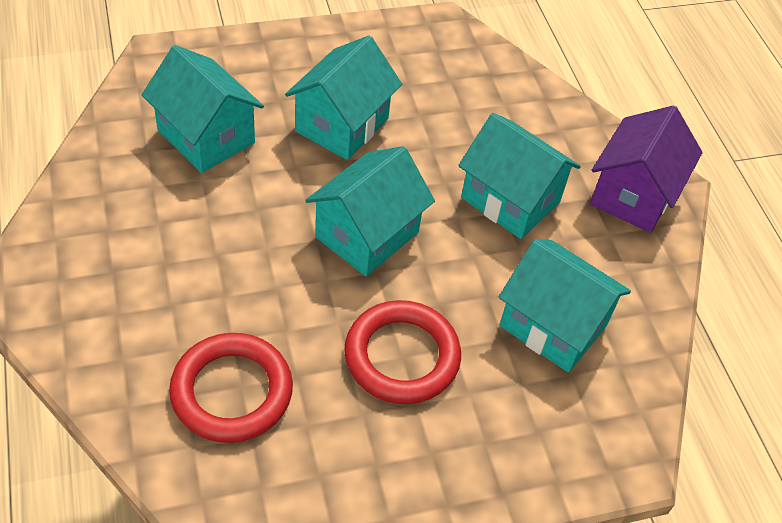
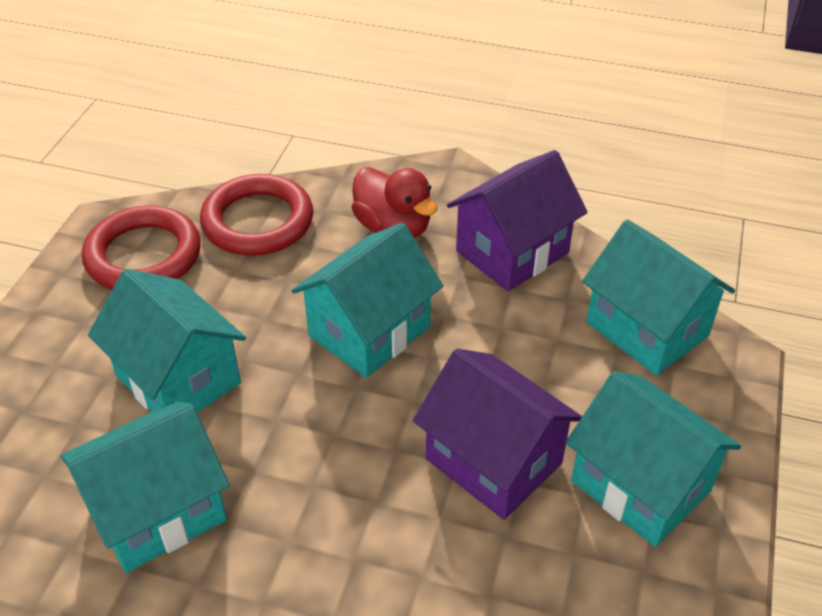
purple house: 1 -> 2
red duck: 0 -> 1

